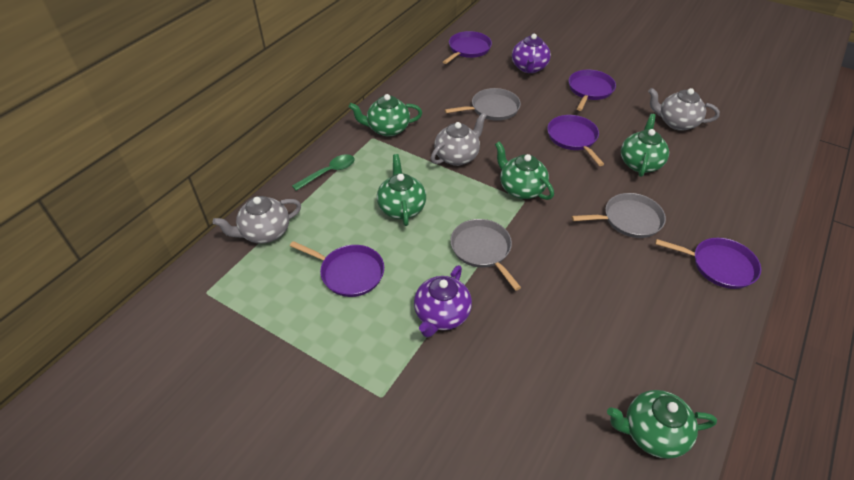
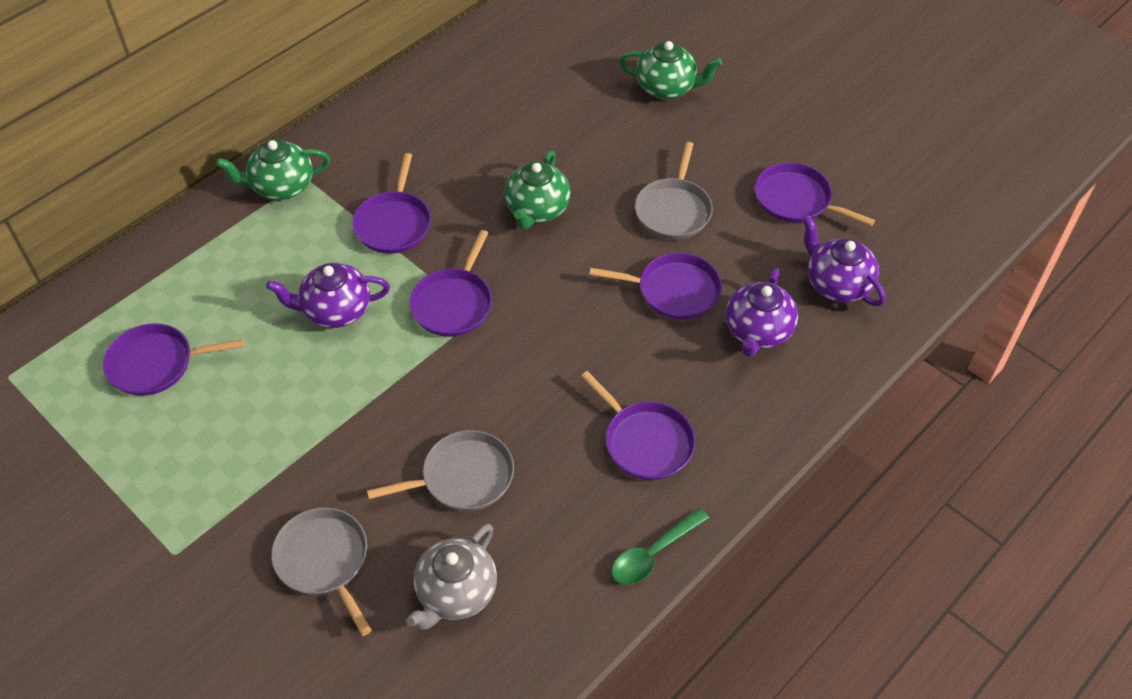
green teapot: 5 -> 3
grey teapot: 3 -> 1
purple pan: 5 -> 6
purple teapot: 2 -> 3

